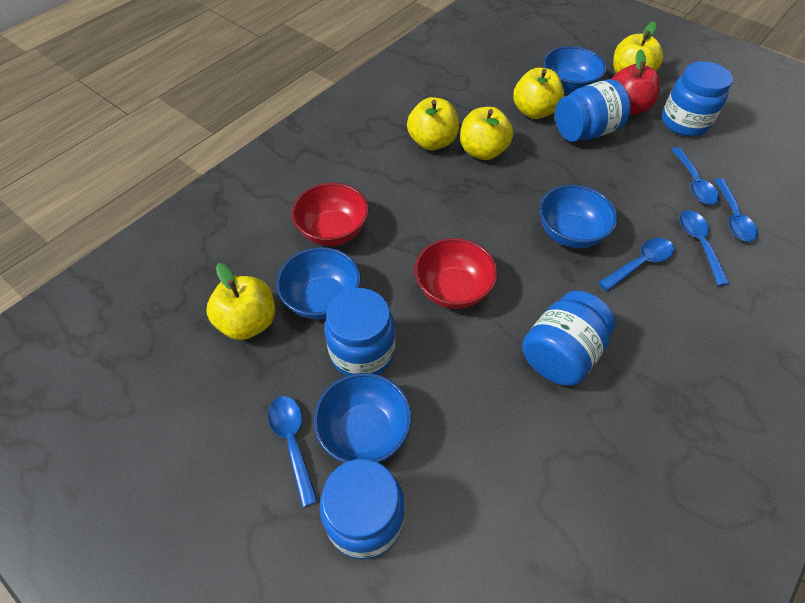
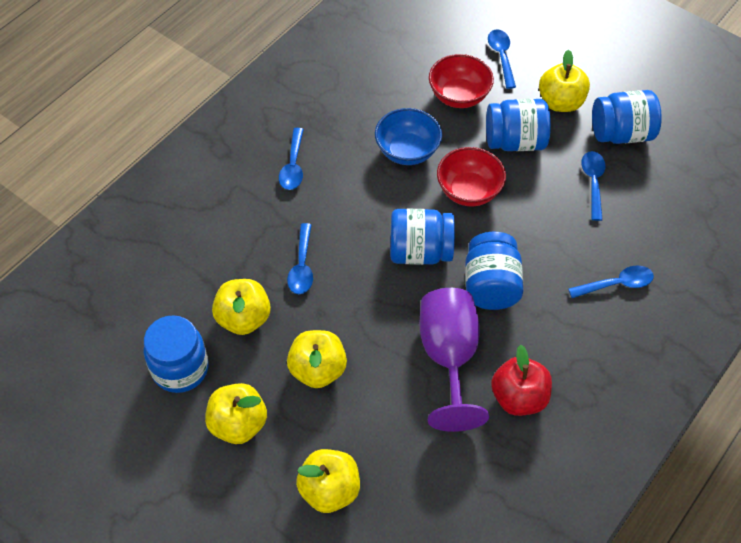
blue bowl: 4 -> 1
purple goblet: 0 -> 1

